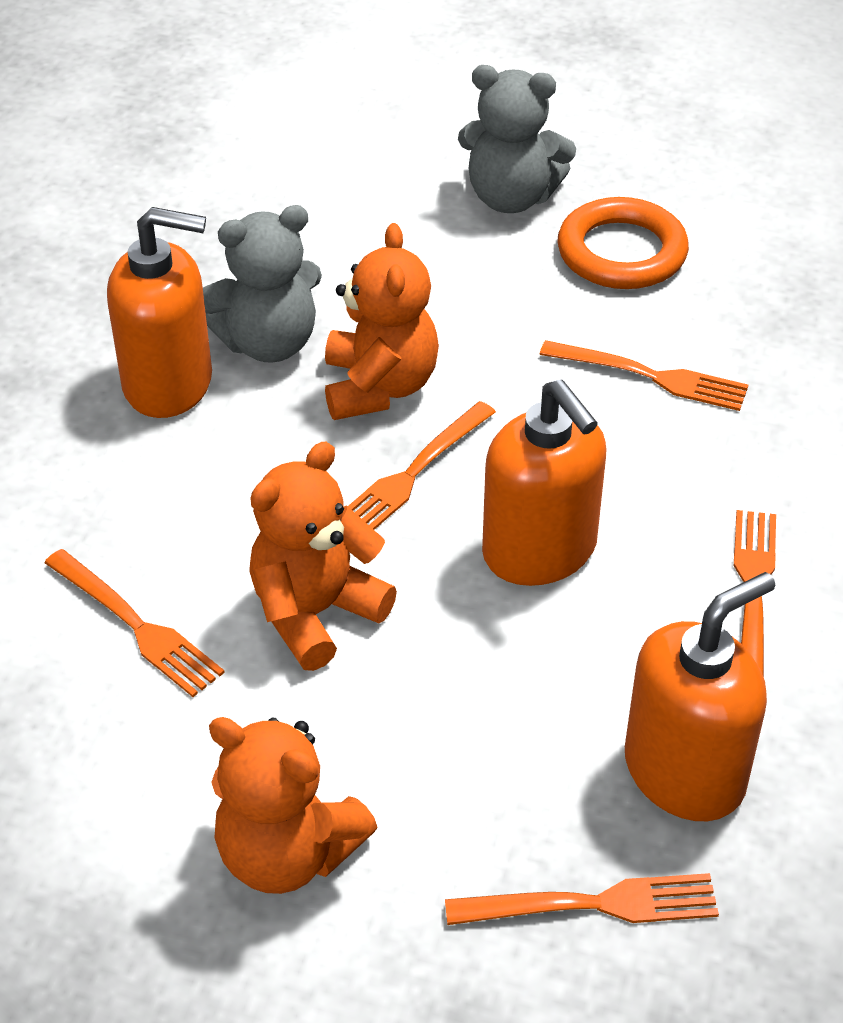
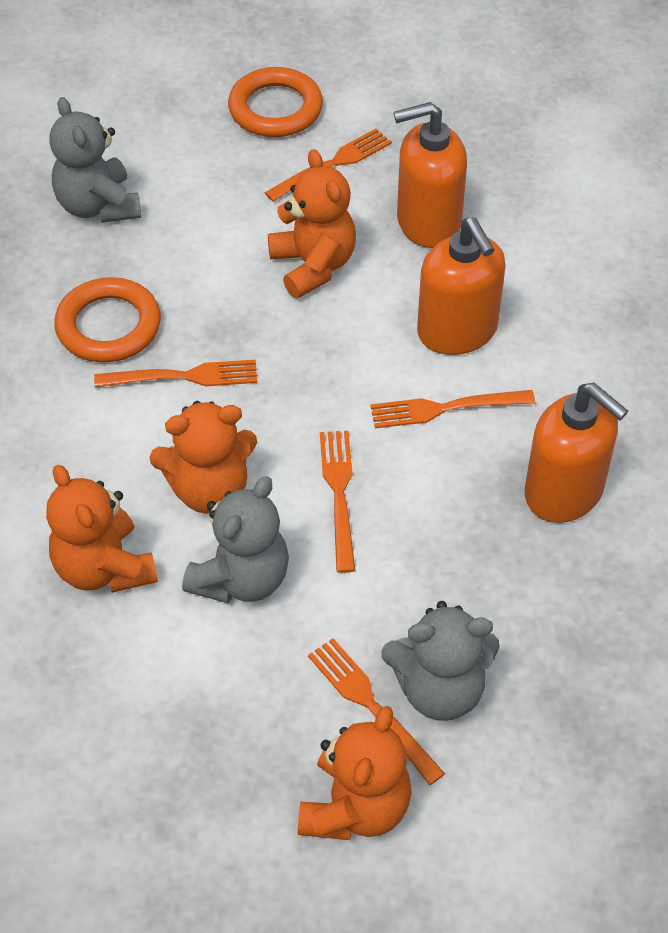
grey teddy bear: 2 -> 3
orange ring: 1 -> 2
orange teddy bear: 3 -> 4

